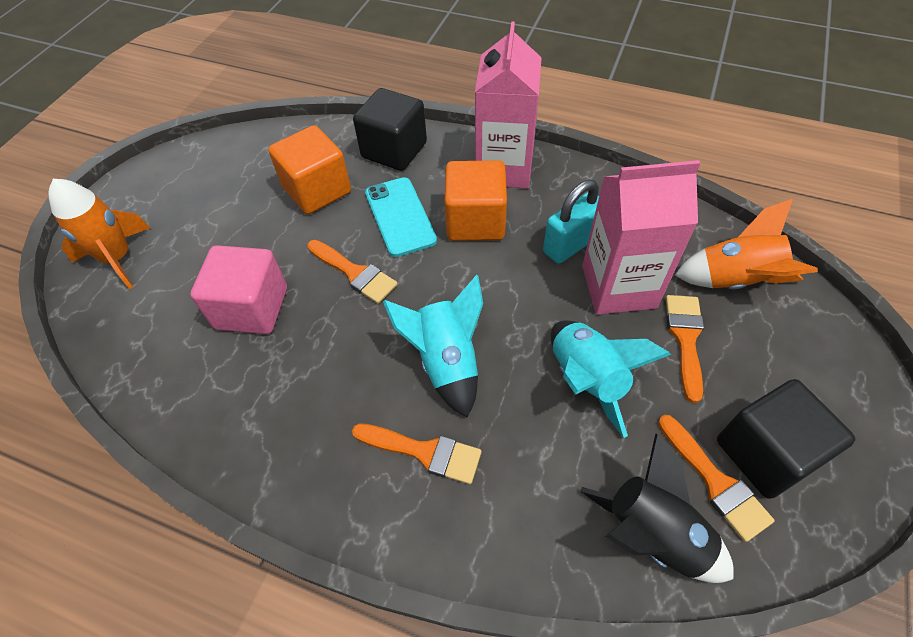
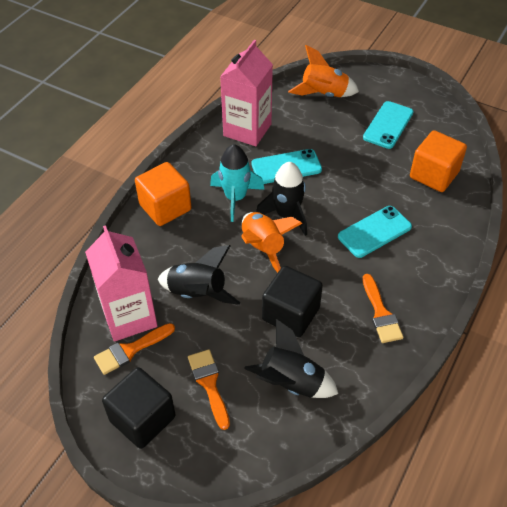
black rocket: 1 -> 3
orange brush: 4 -> 3
pink cube: 1 -> 0
turquoise padlock: 1 -> 0
turquoise phone: 1 -> 3
turquoise rocket: 2 -> 1

